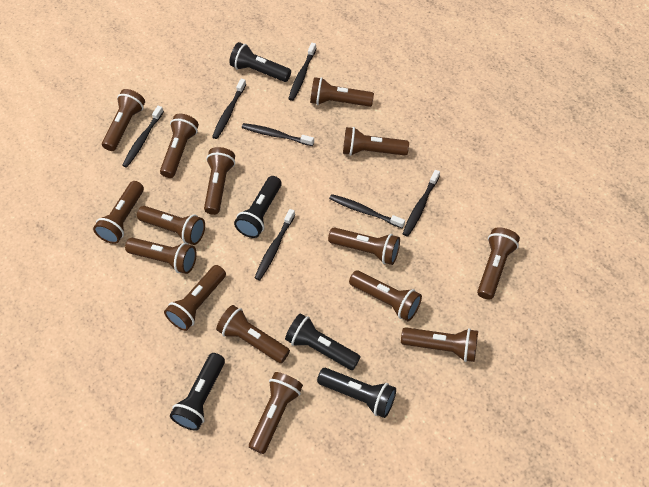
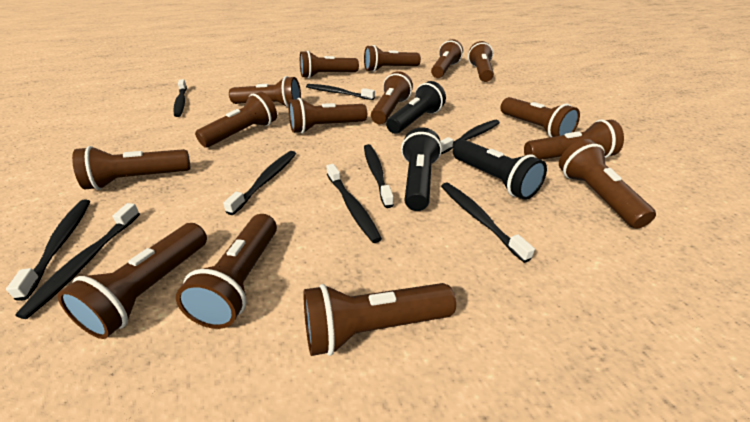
black flashlight: 5 -> 3
black toothbrush: 7 -> 9

